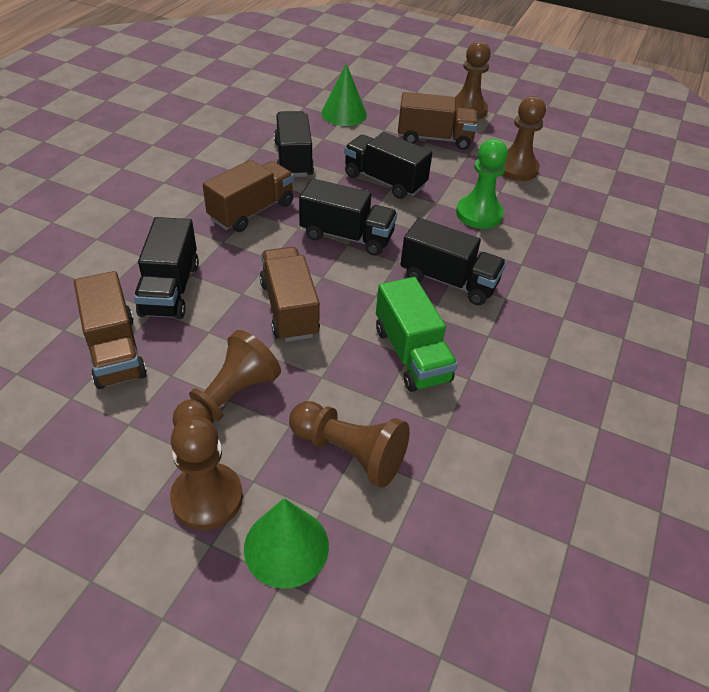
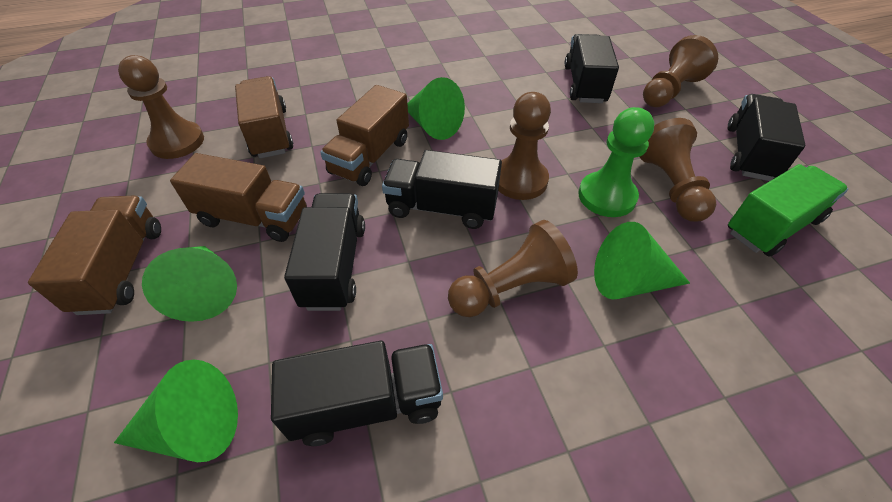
green cone: 2 -> 4

